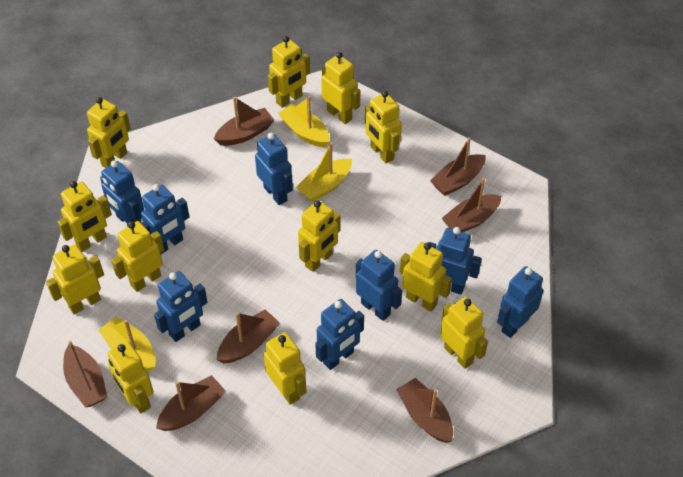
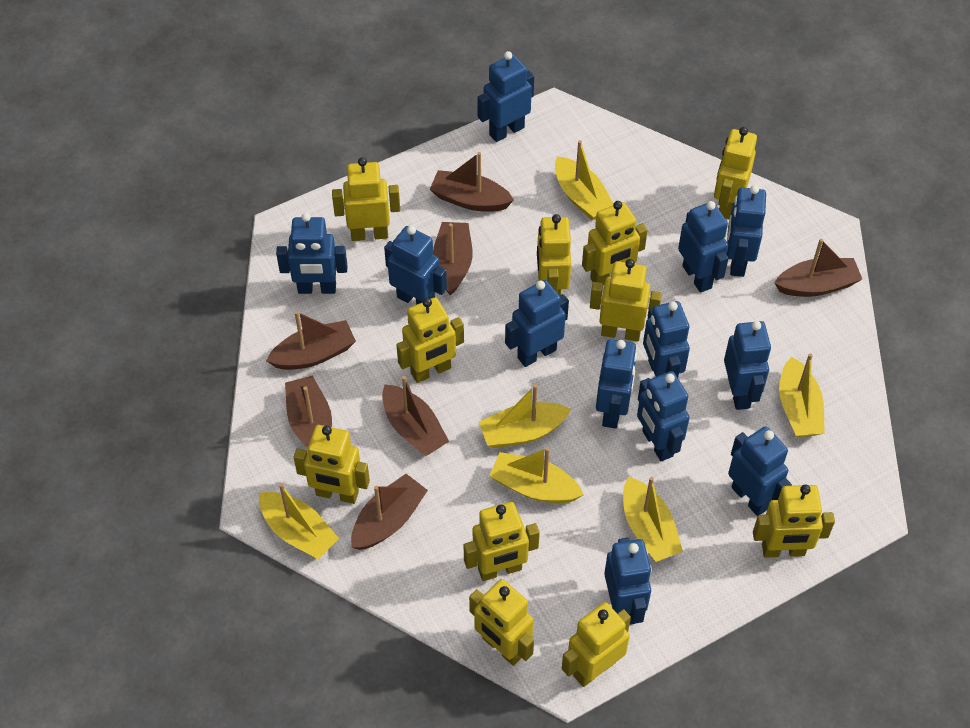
blue robot: 8 -> 12
yellow boat: 3 -> 6
yellow robot: 12 -> 11

